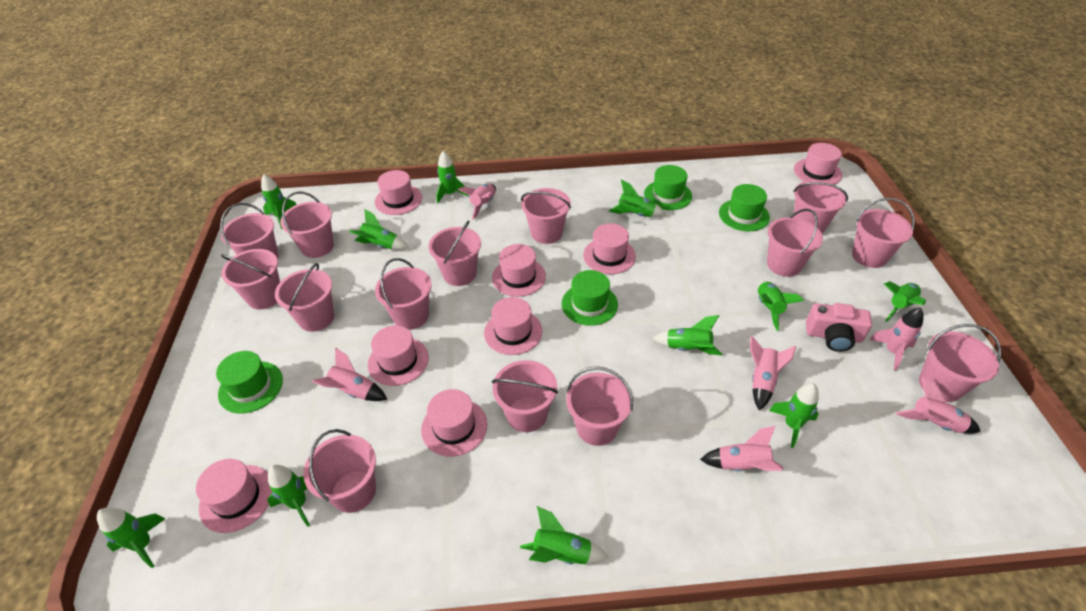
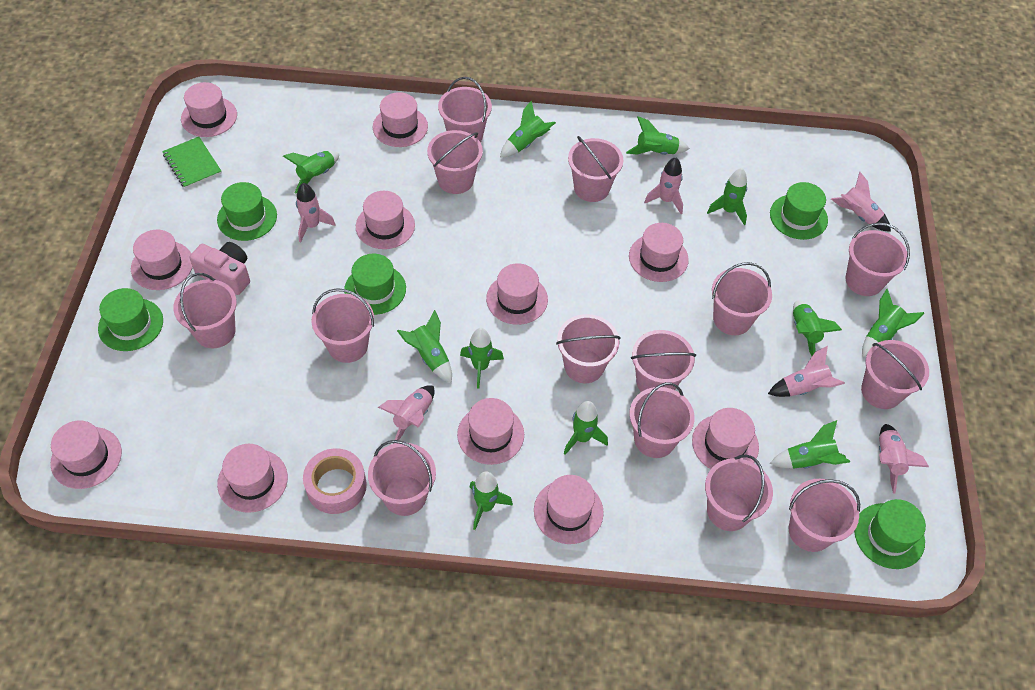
green hat: 4 -> 5
green notebook: 0 -> 1
pink hat: 8 -> 11
pink tape: 0 -> 1

